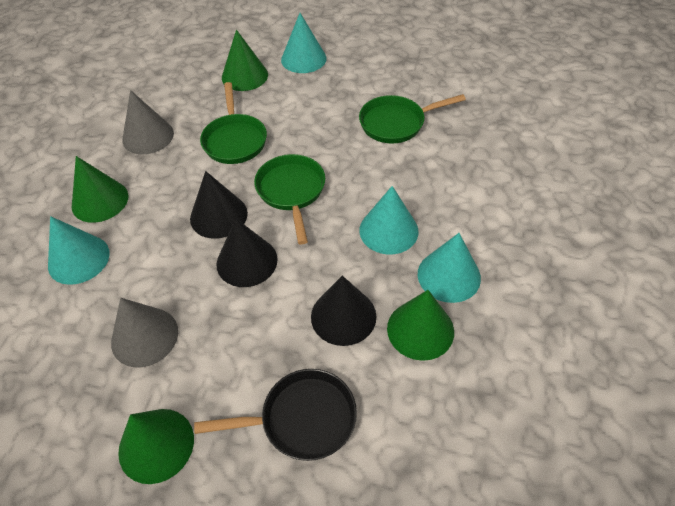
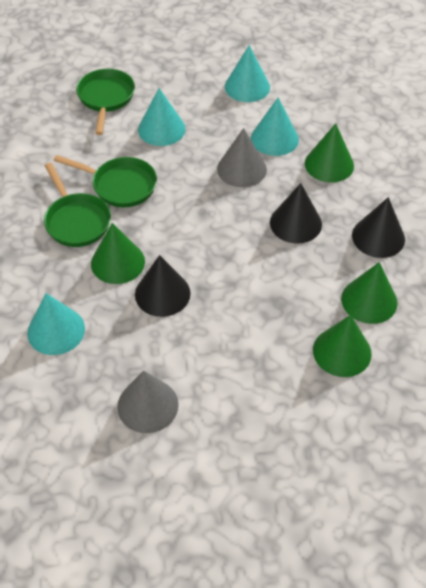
black pan: 1 -> 0

